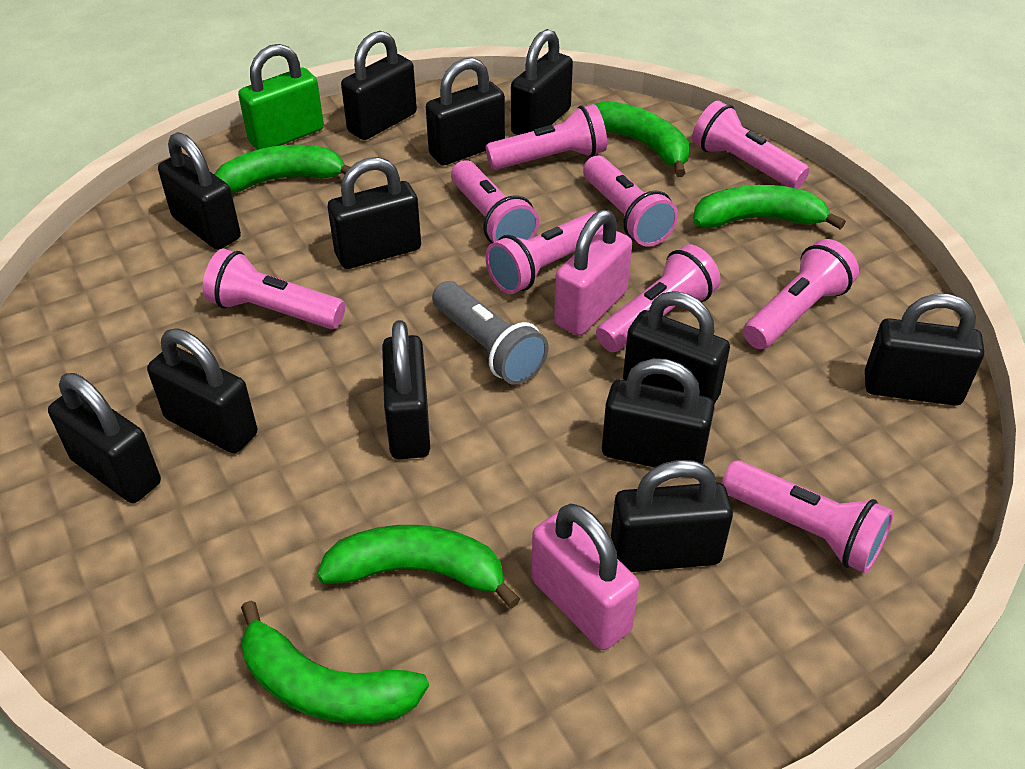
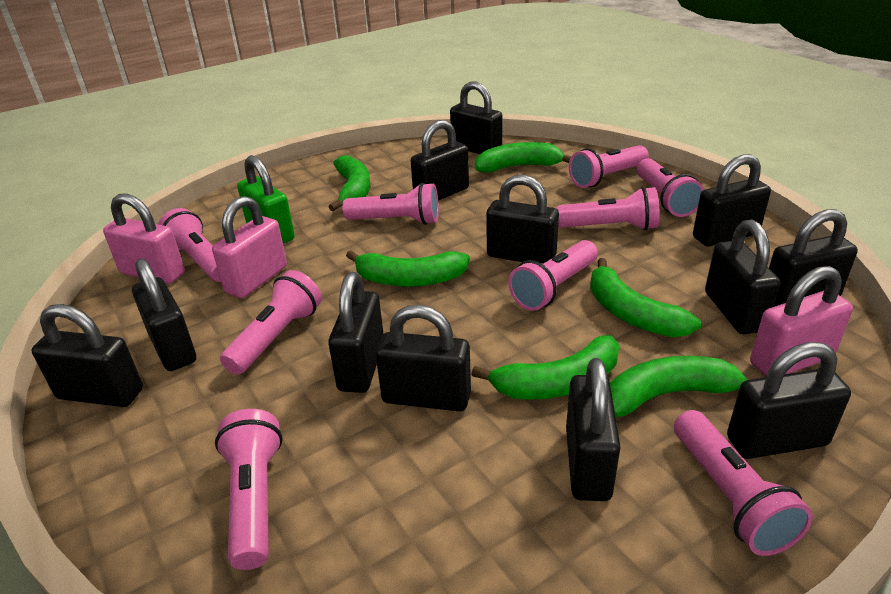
green banana: 5 -> 6
grey flashlight: 1 -> 0
pink padlock: 2 -> 3

